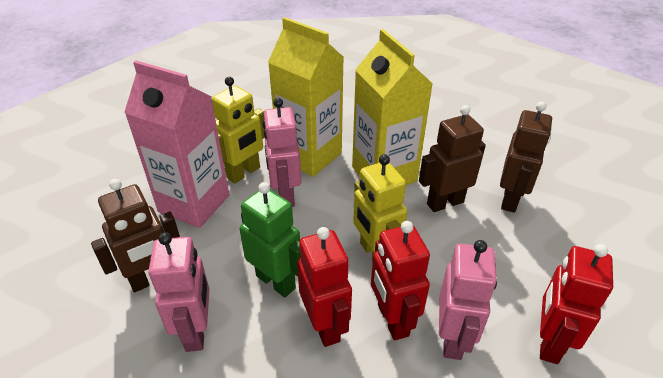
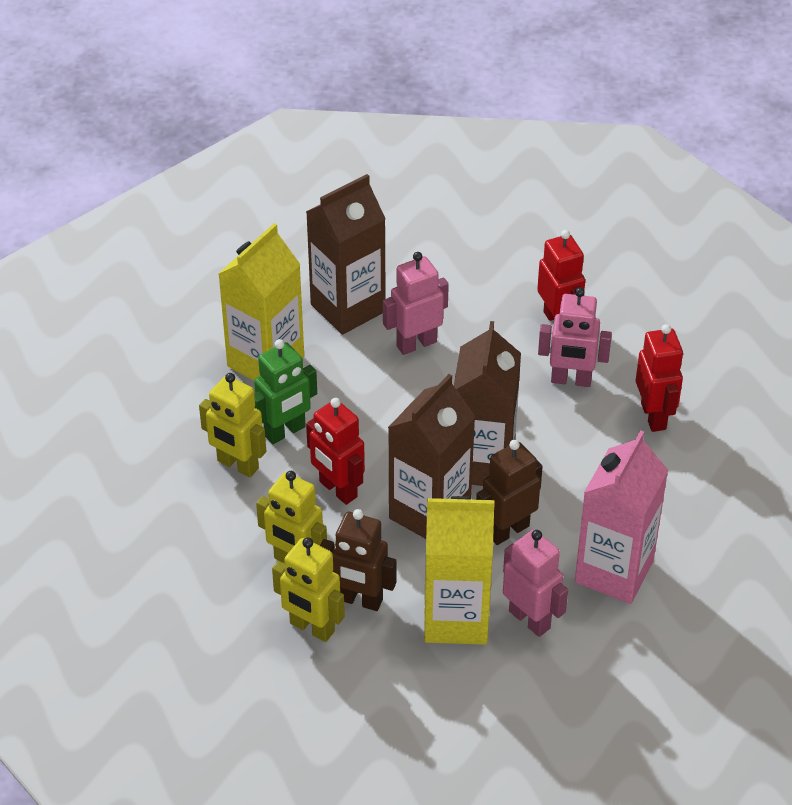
brown carton: 0 -> 3
brown robot: 3 -> 2
yellow robot: 2 -> 3

